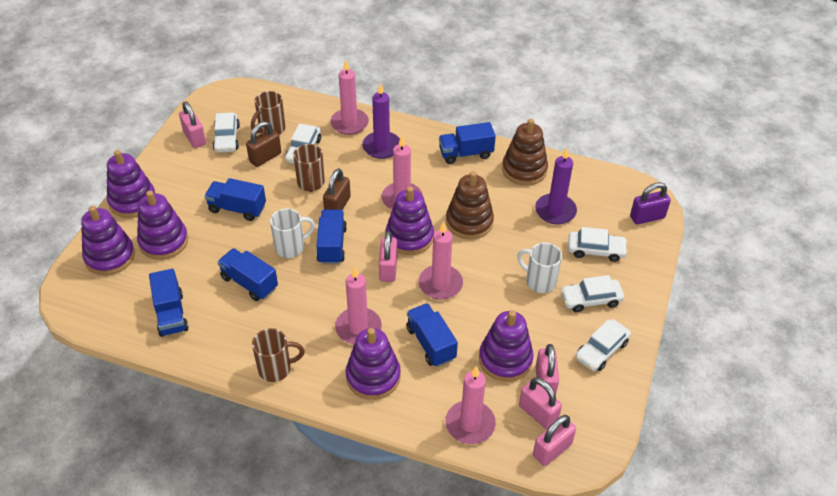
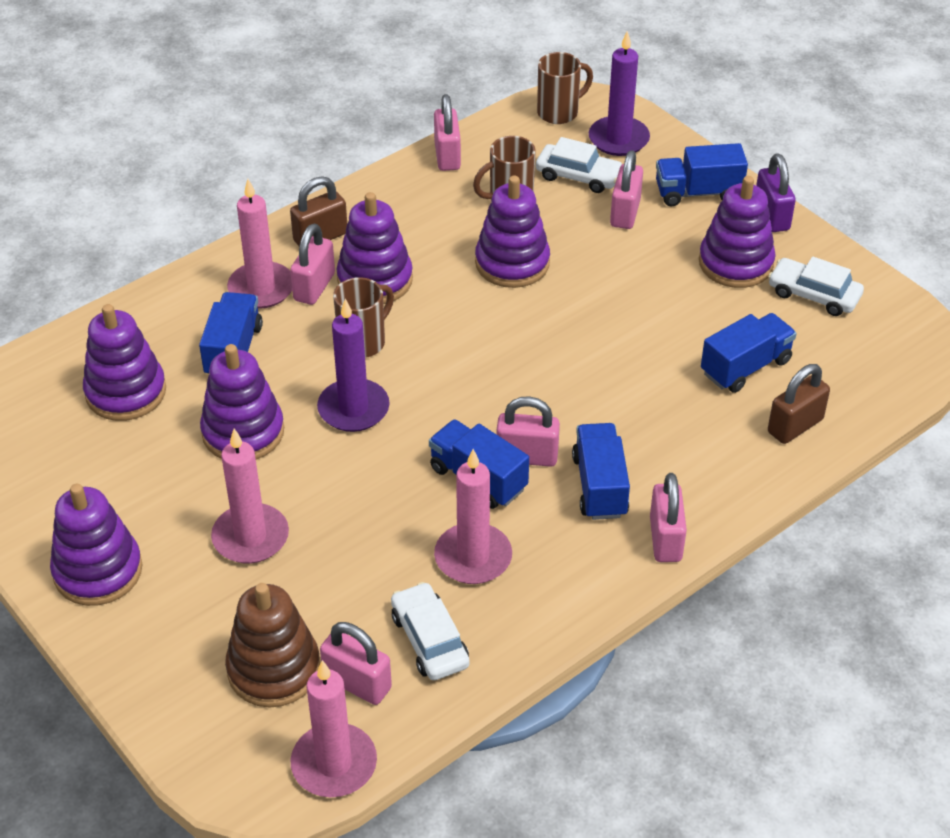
blue truck: 6 -> 5
brown stacking toy: 2 -> 1
pink candle: 5 -> 4
pink padlock: 5 -> 6
white car: 5 -> 3
white mug: 2 -> 0

